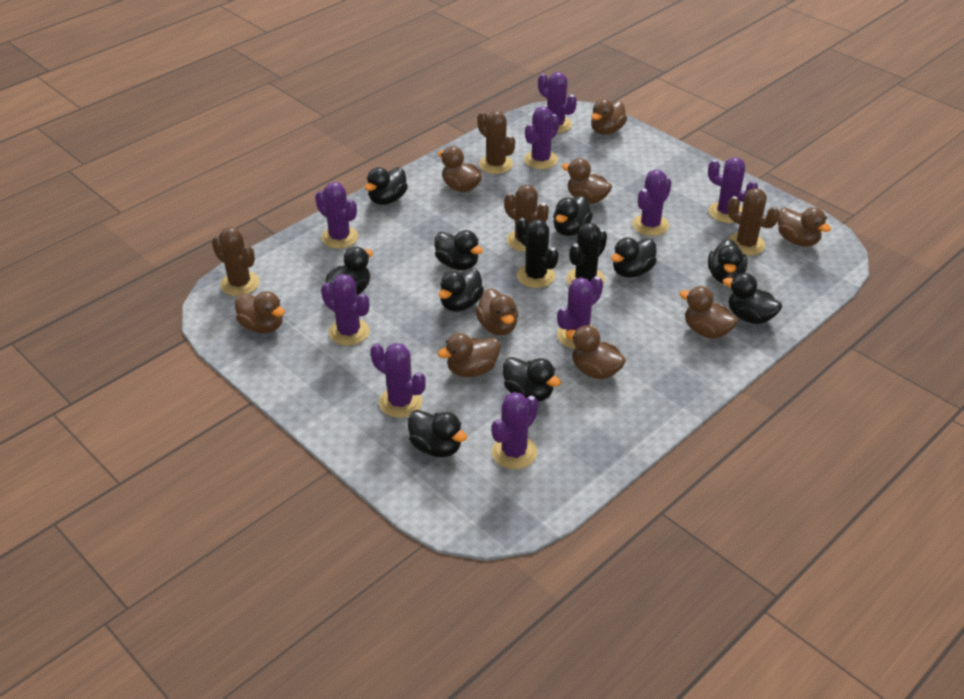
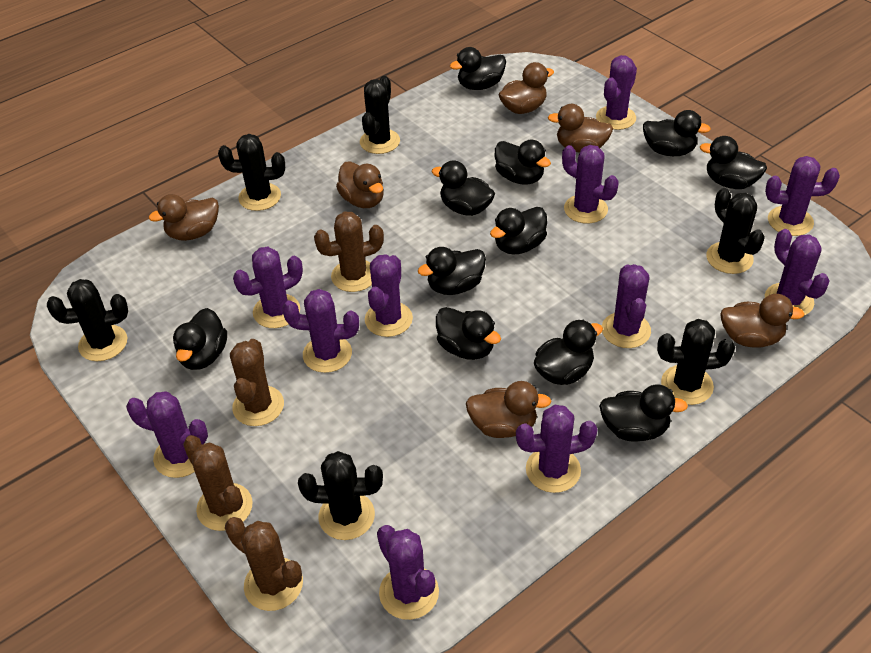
black cactus: 2 -> 6
black duck: 10 -> 11
brown duck: 9 -> 6
purple cactus: 9 -> 11

